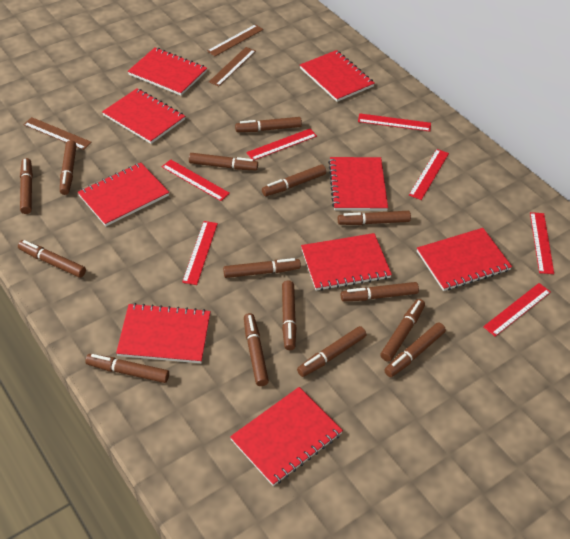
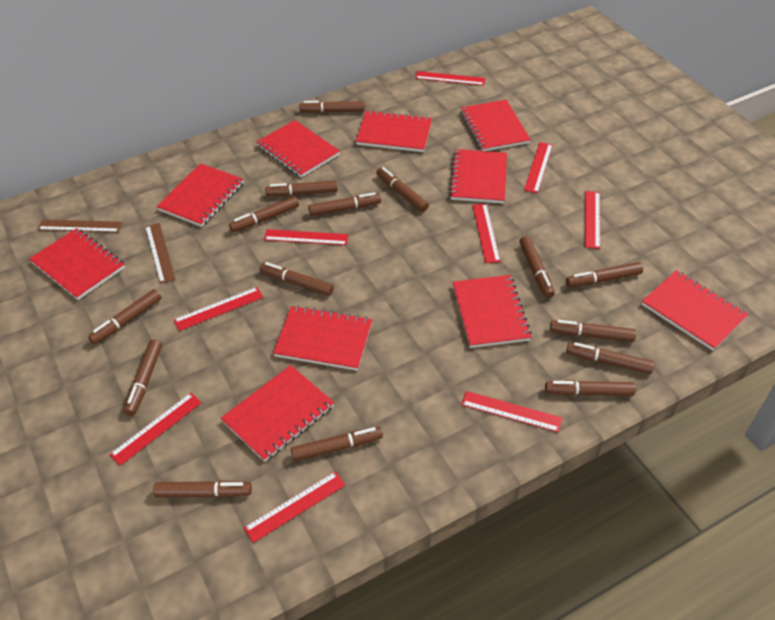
brown ruler: 3 -> 2
red notebook: 9 -> 10
red ruler: 7 -> 9

